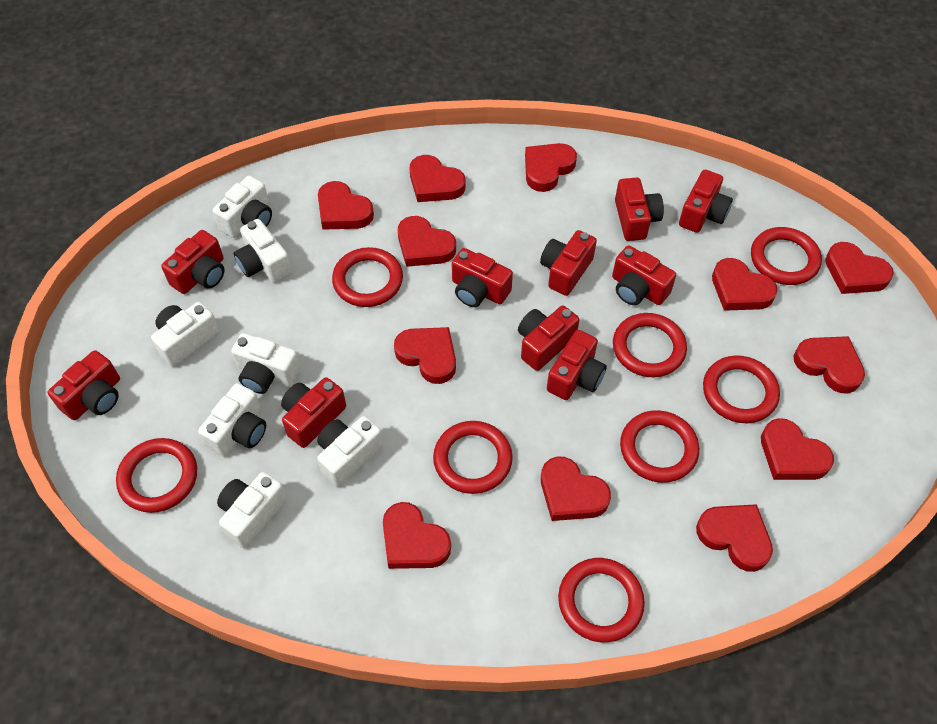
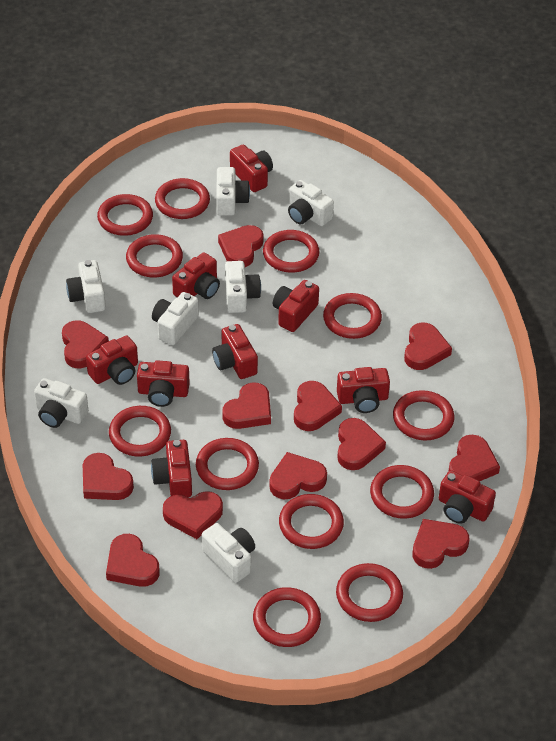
red camera: 10 -> 9
red ring: 8 -> 12

